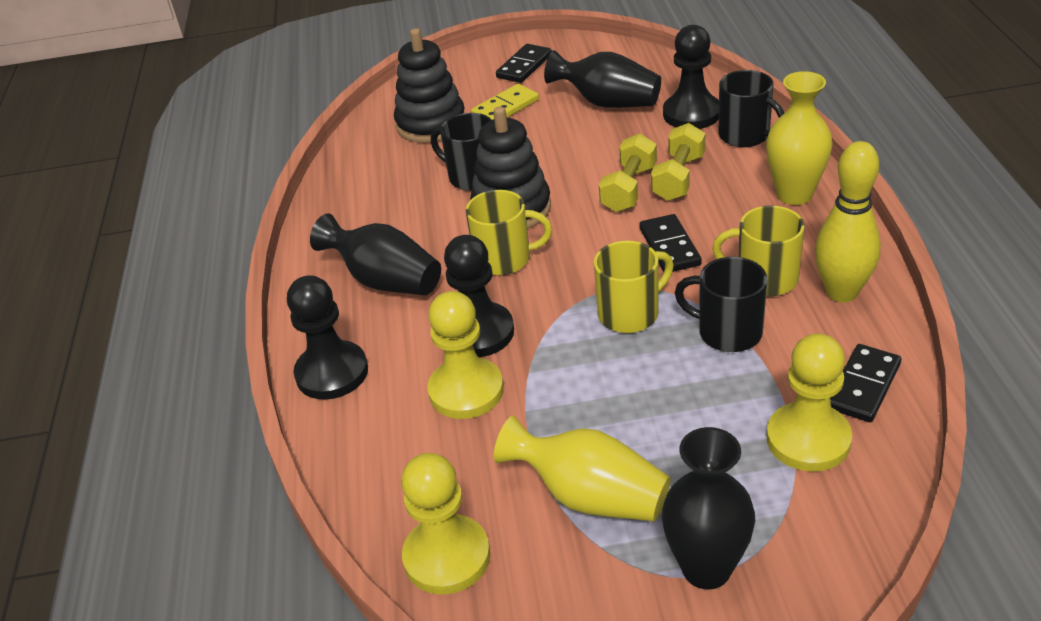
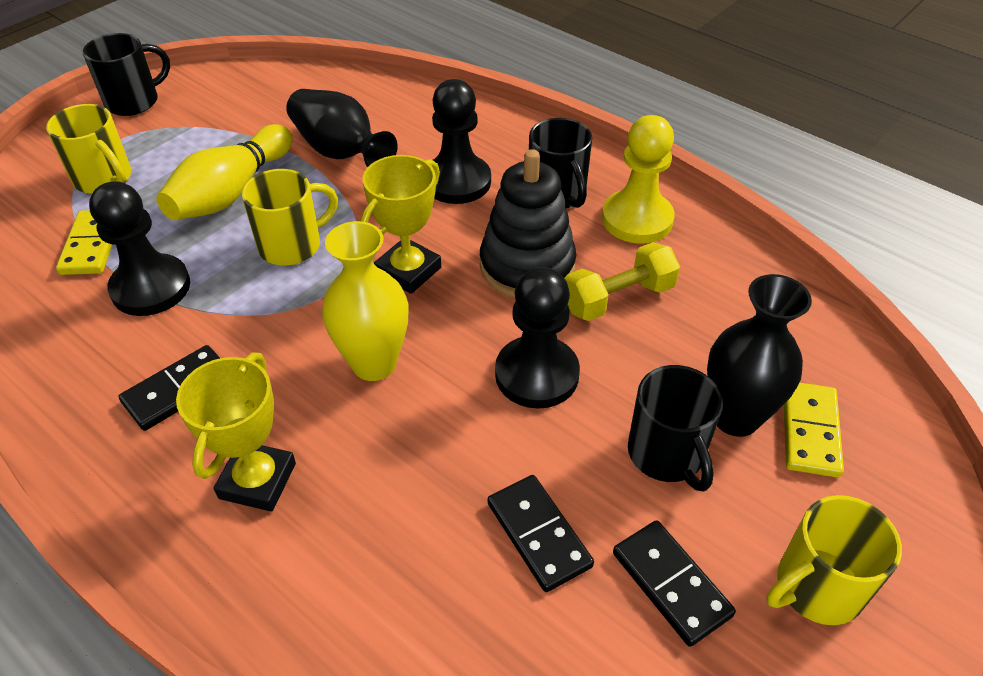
black stacking toy: 2 -> 1
black vase: 3 -> 2
yellow domino: 1 -> 2
yellow dumbbell: 2 -> 1
yellow pawn: 3 -> 1
yellow trophy: 0 -> 2
yellow vase: 2 -> 1

